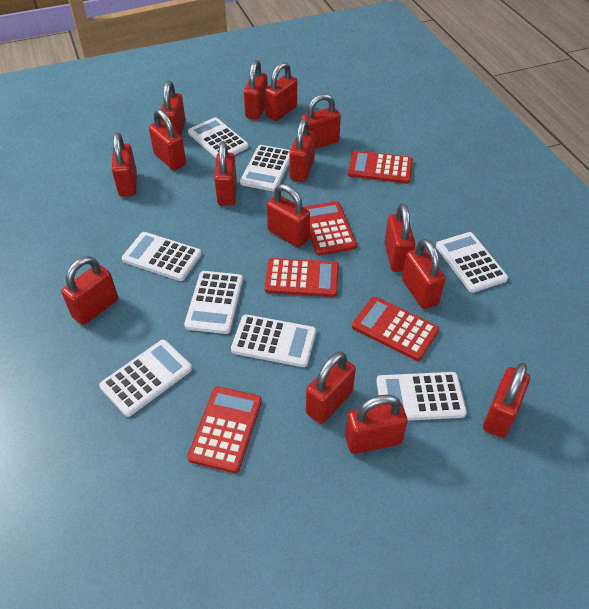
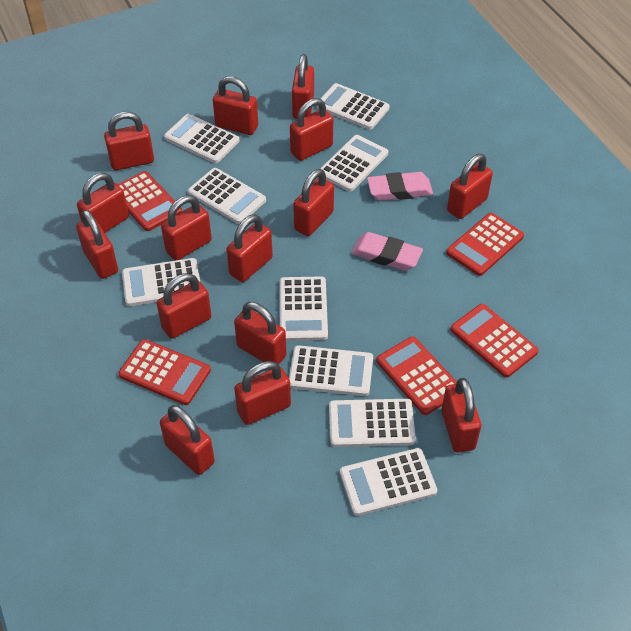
pink eraser: 0 -> 2
white calculator: 8 -> 9

